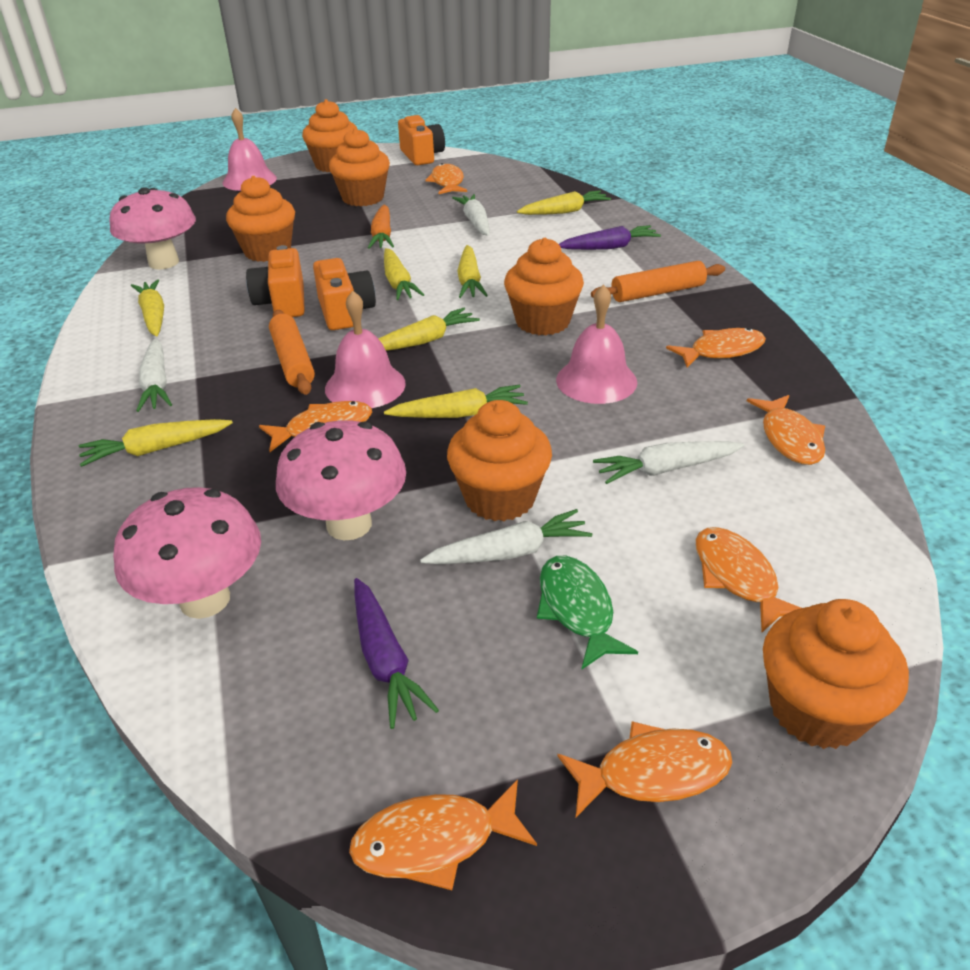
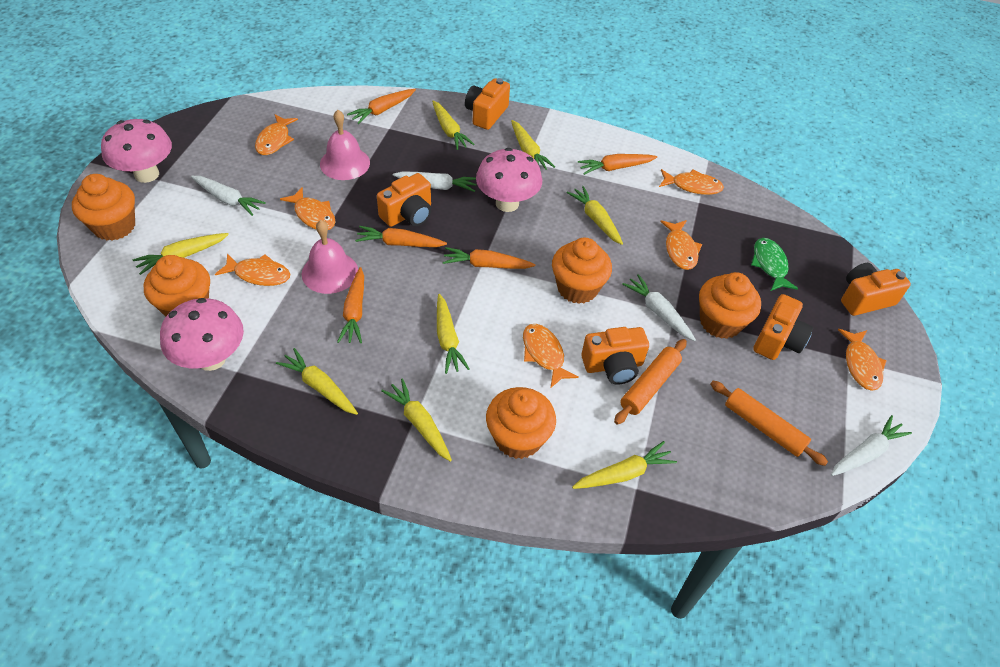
orange camera: 3 -> 5
orange carrot: 1 -> 5
orange cupcake: 6 -> 5
pink bell: 3 -> 2
purple carrot: 2 -> 0
yellow carrot: 7 -> 8

